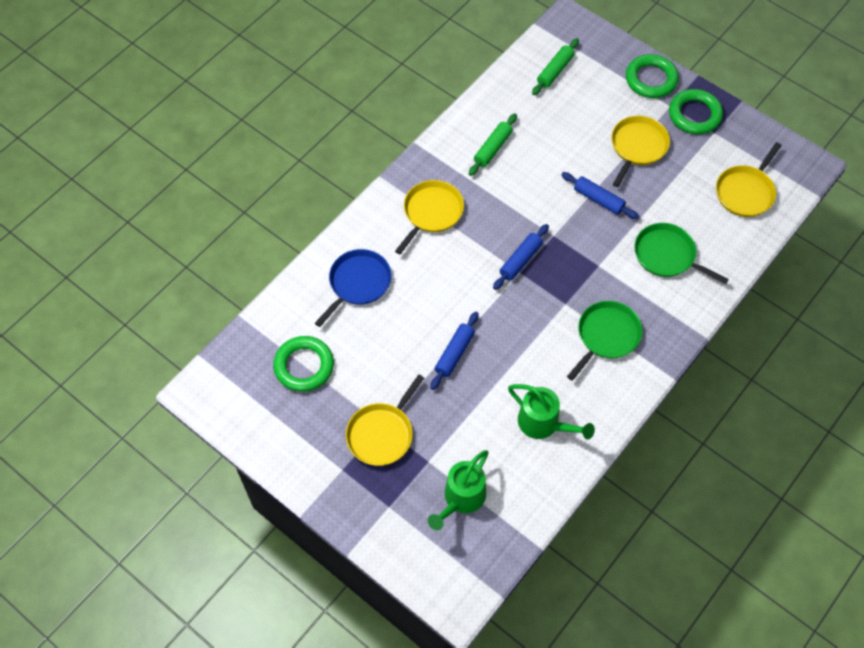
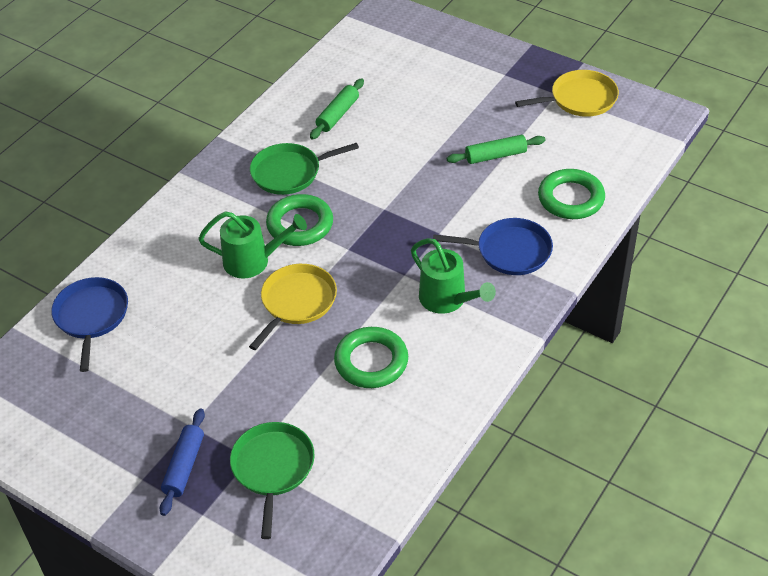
blue pan: 1 -> 2
blue rolling pin: 3 -> 1
yellow pan: 4 -> 2

